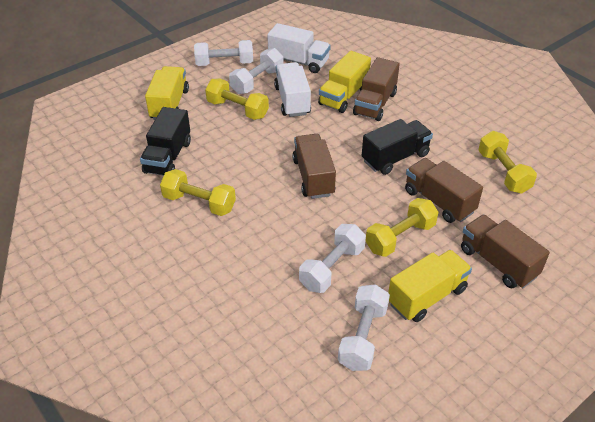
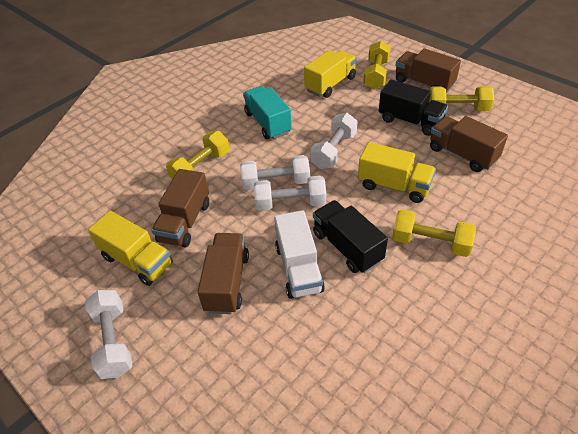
turquoise truck: 0 -> 1
white truck: 2 -> 1

